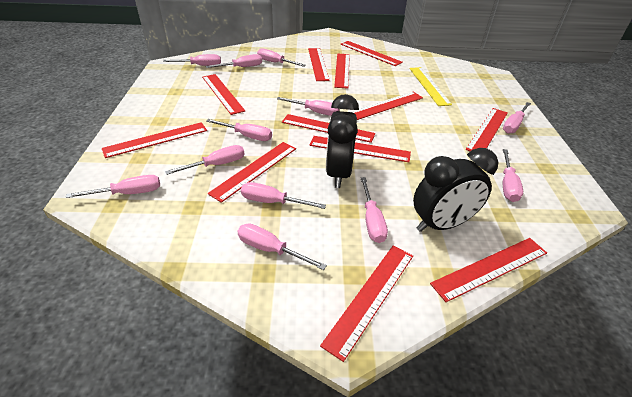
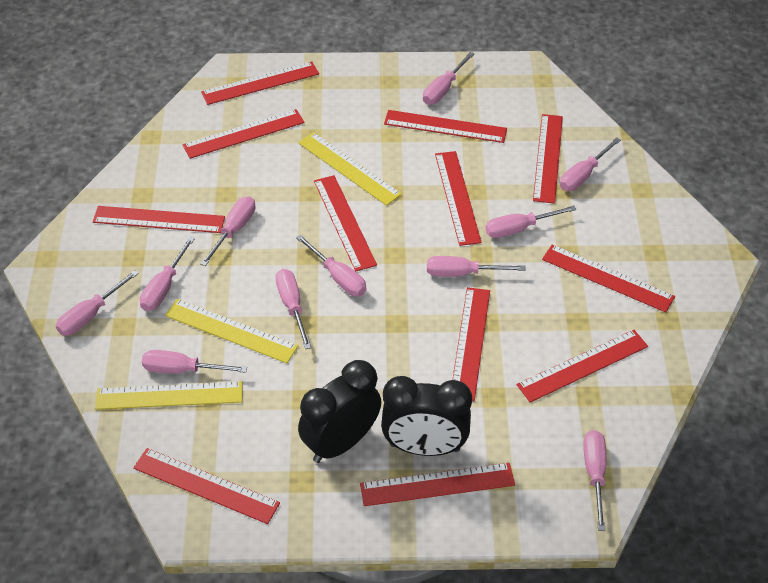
pink screwdriver: 12 -> 11
yellow ruler: 1 -> 3

